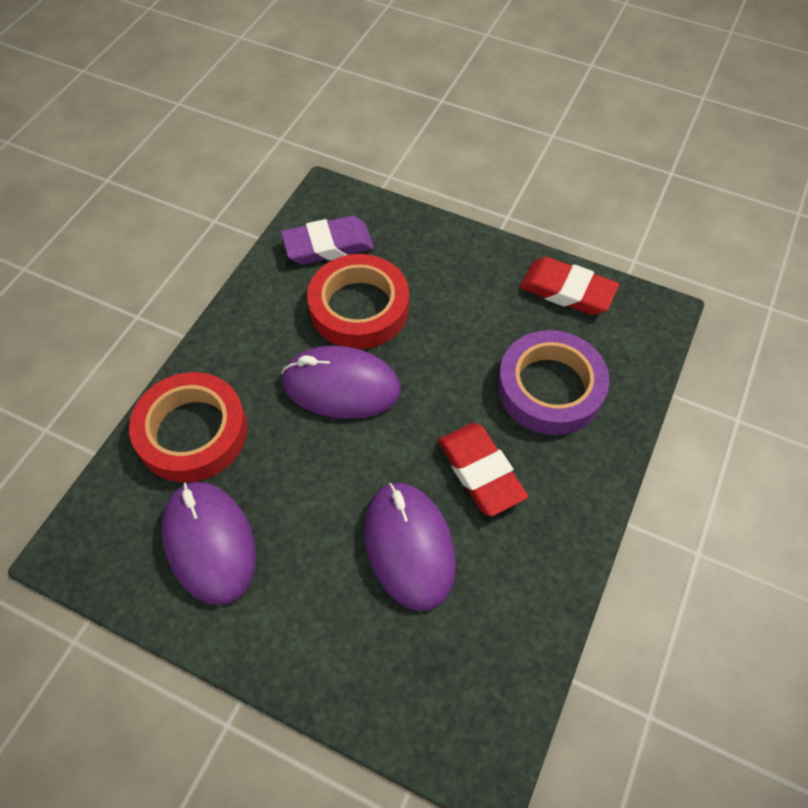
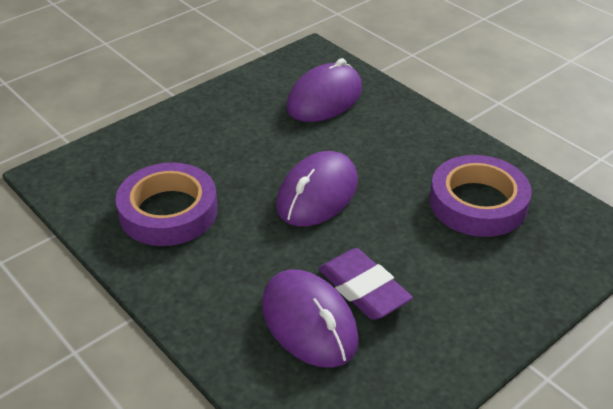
purple tape: 1 -> 2
red eraser: 2 -> 0
red tape: 2 -> 0

